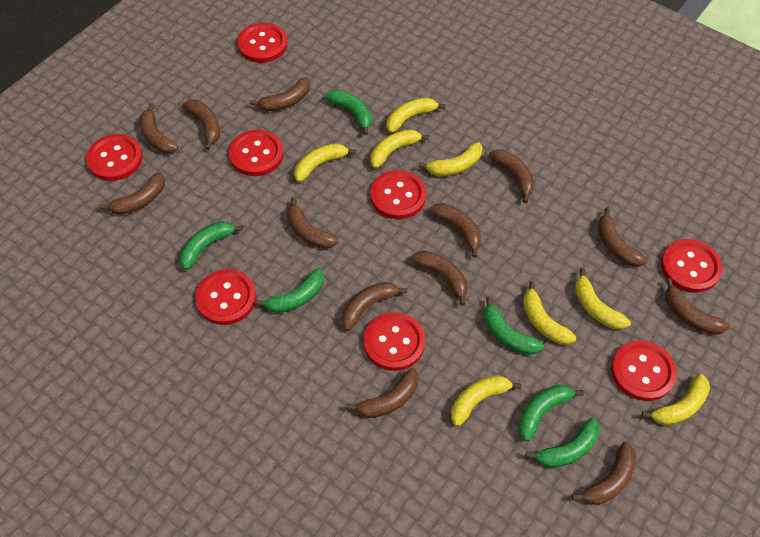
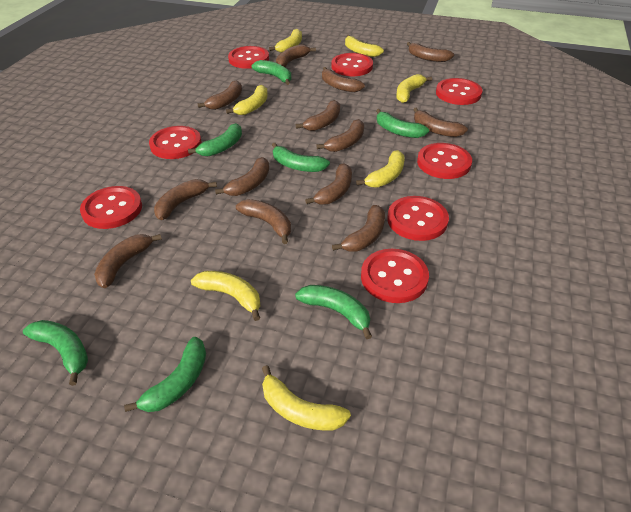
green banana: 6 -> 7
yellow banana: 8 -> 7

